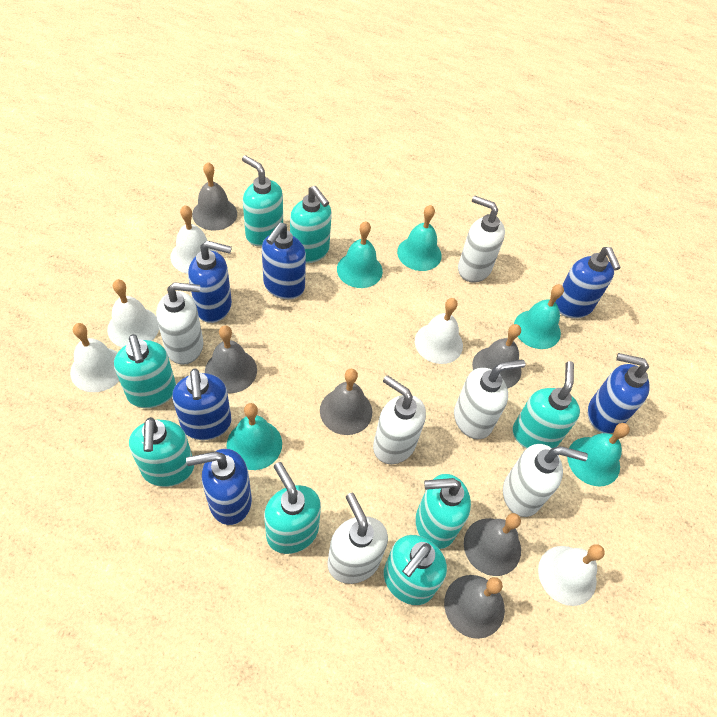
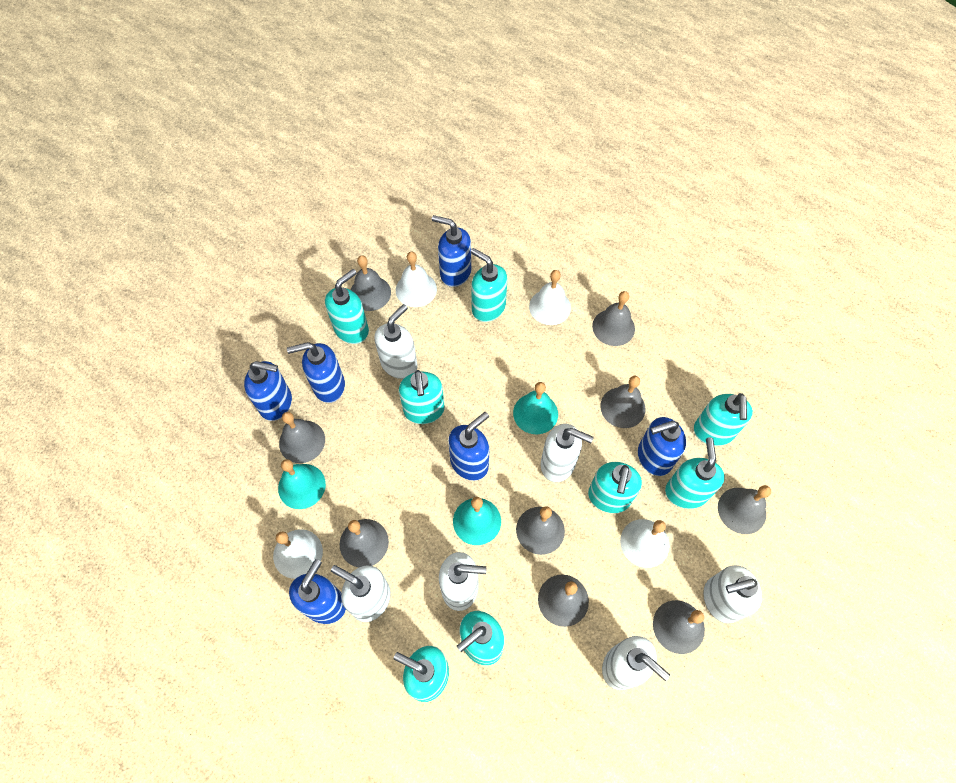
grey bell: 6 -> 9
turquoise bell: 5 -> 3
white bell: 5 -> 4

